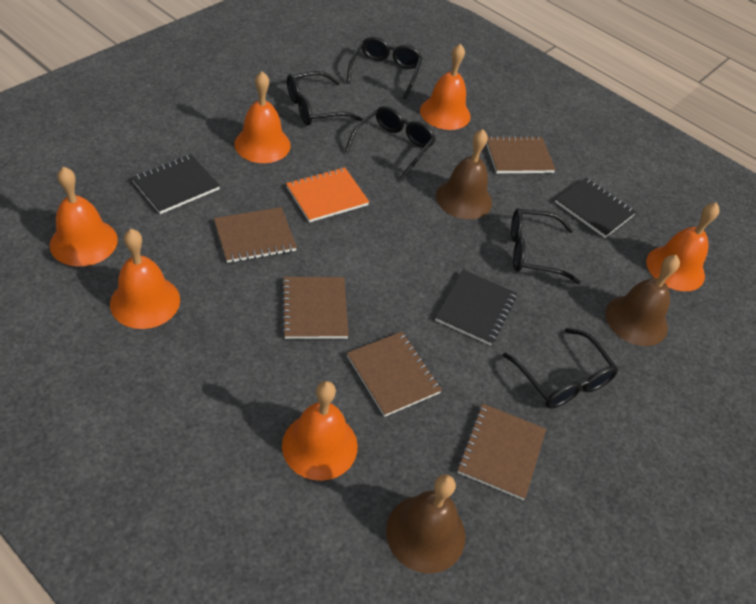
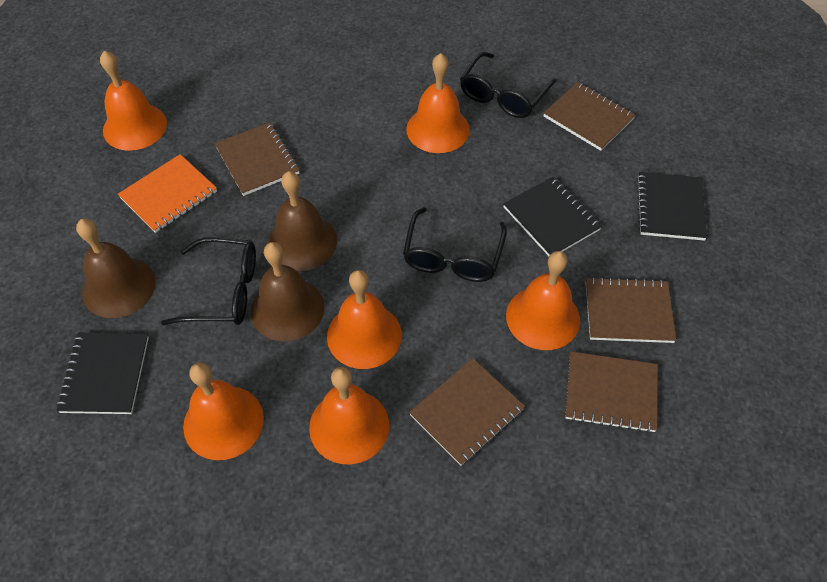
black glasses: 5 -> 3

